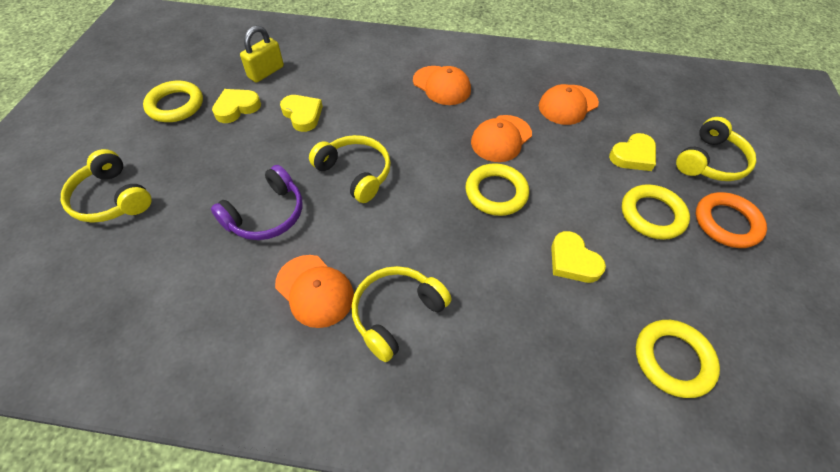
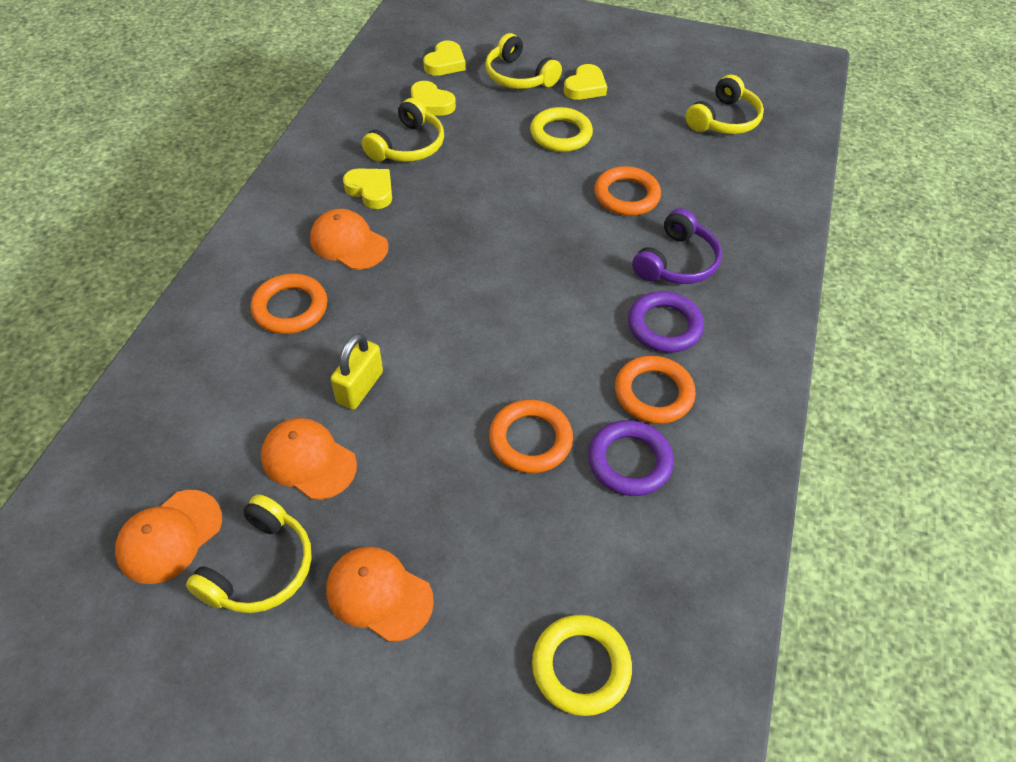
orange ring: 1 -> 4
purple ring: 0 -> 2
yellow ring: 4 -> 2

